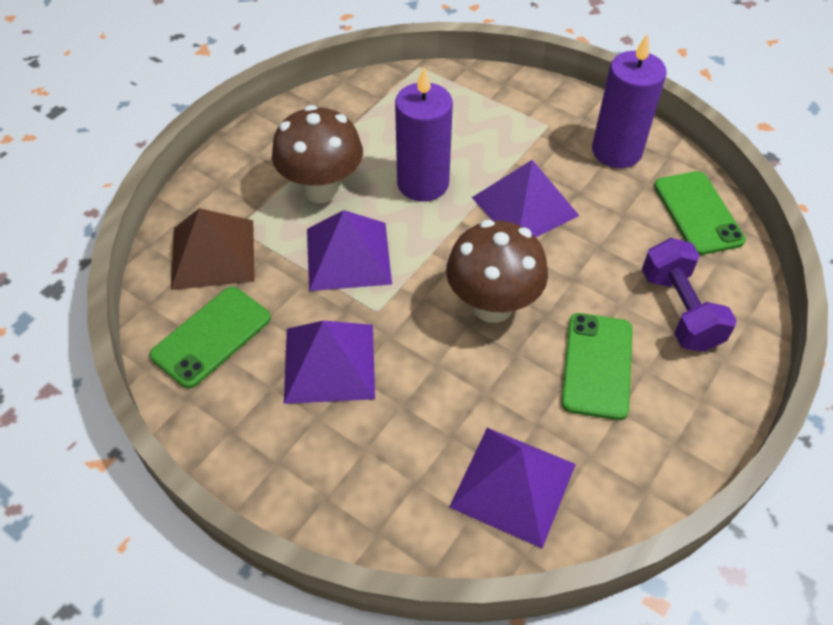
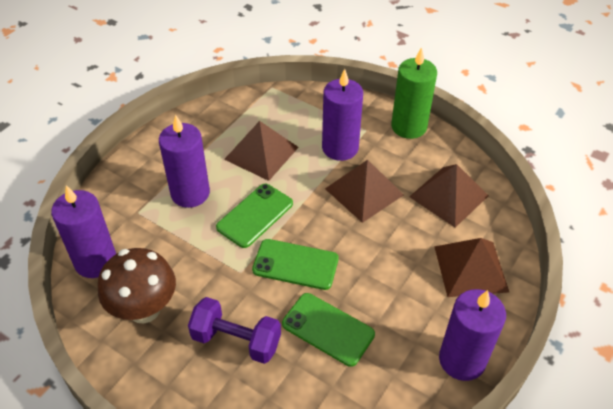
brown mushroom: 2 -> 1
brown pyramid: 1 -> 4
green candle: 0 -> 1
purple candle: 2 -> 4
purple pyramid: 4 -> 0

